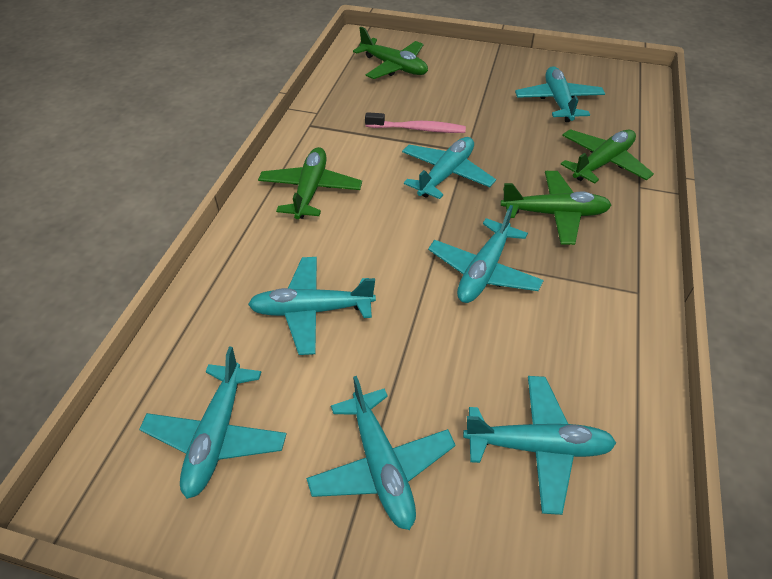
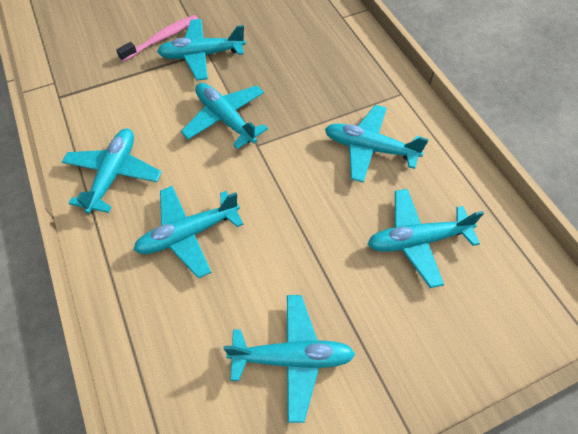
green plane: 4 -> 0

